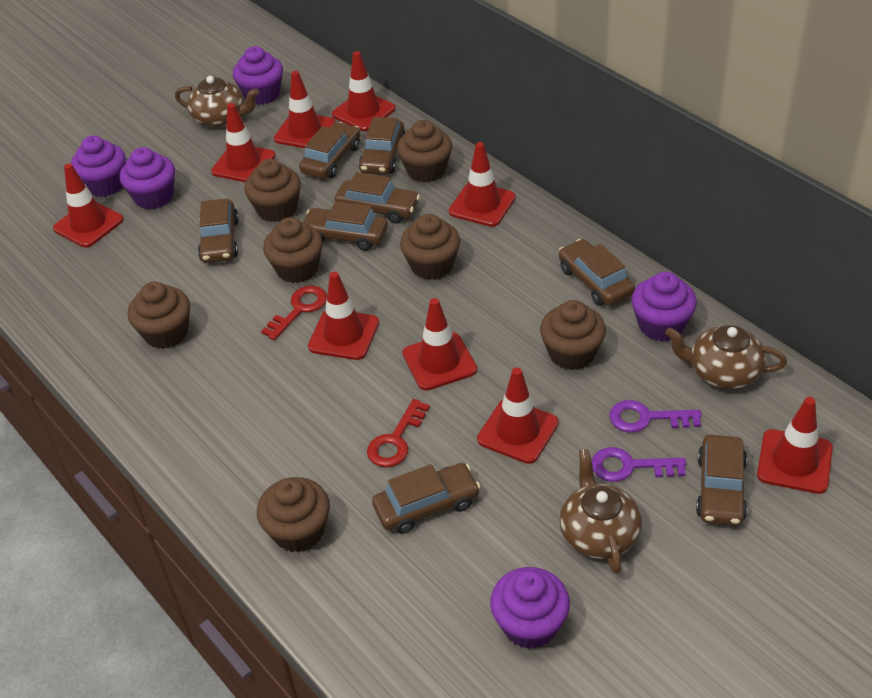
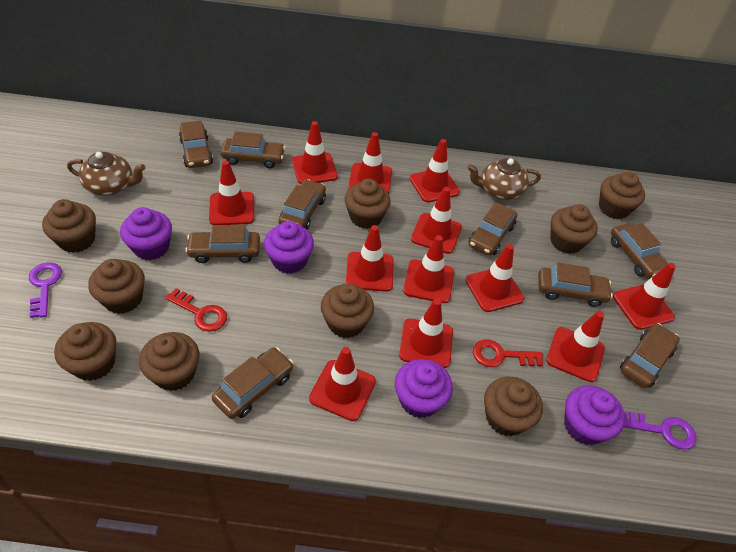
brown car: 8 -> 9
brown cupcake: 7 -> 9
brown teapot: 3 -> 2
purple cupcake: 5 -> 4
red traffic cone: 9 -> 12

